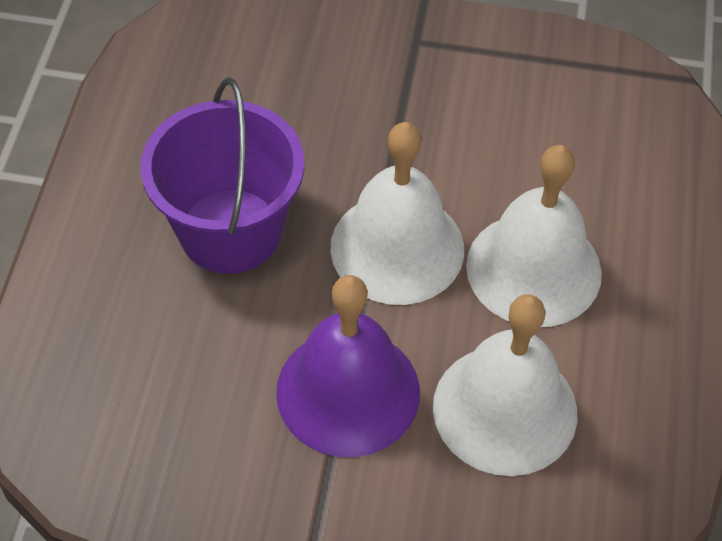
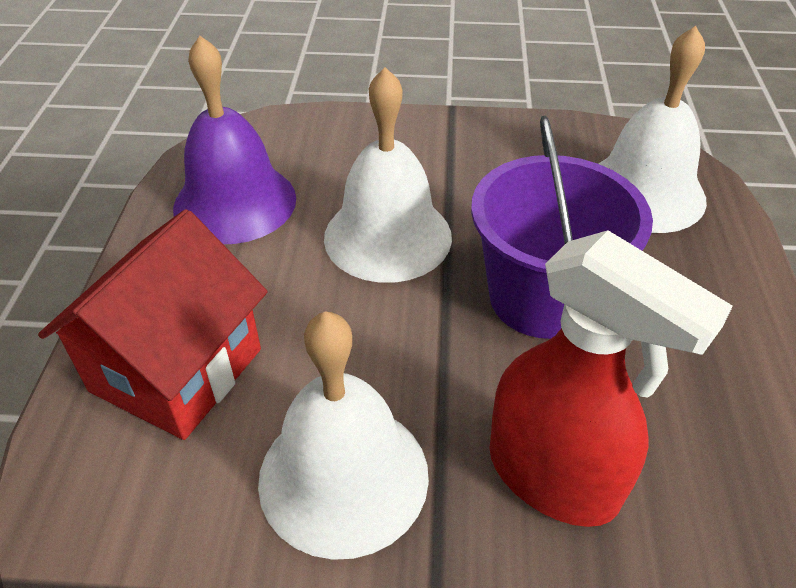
red house: 0 -> 1
red spray bottle: 0 -> 1

